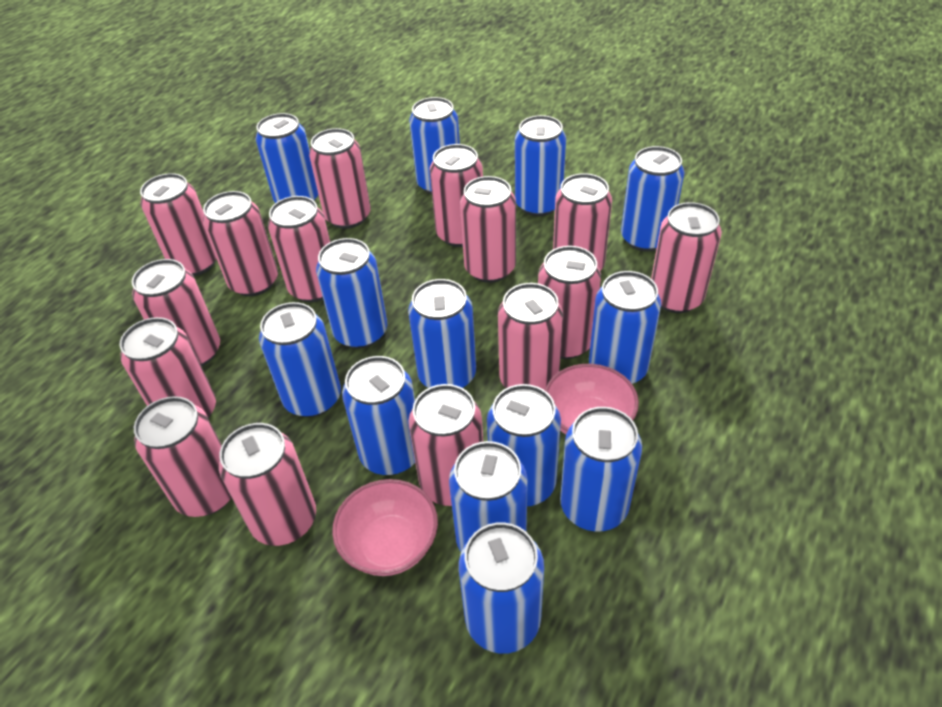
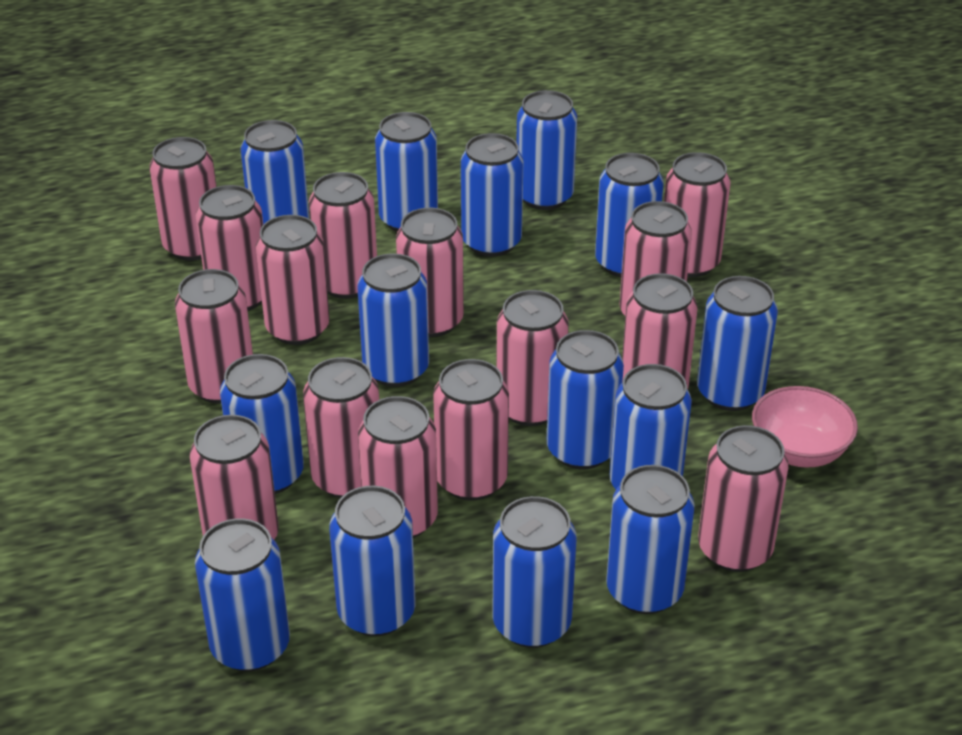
blue can: 13 -> 14
pink bowl: 2 -> 1

